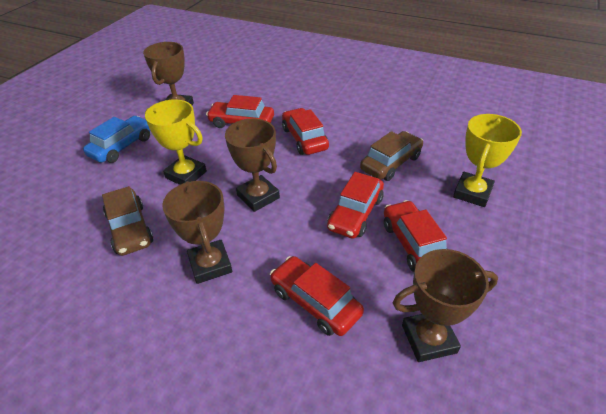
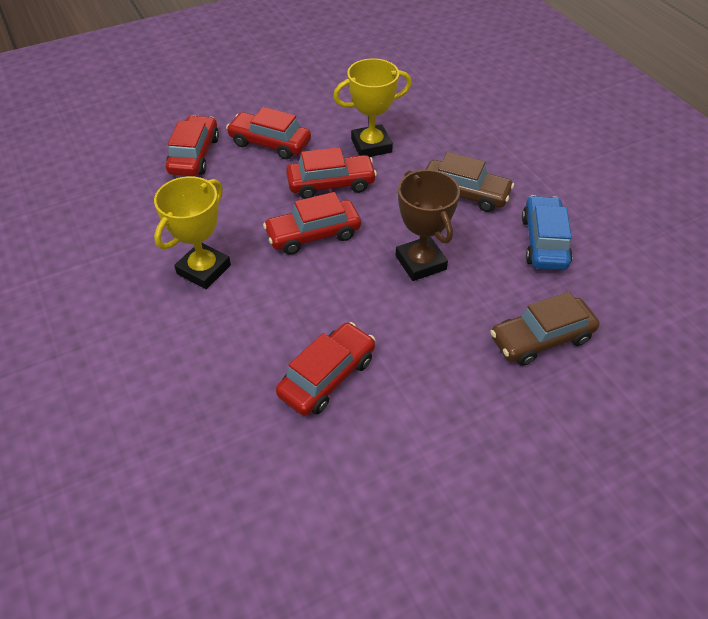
brown trophy: 4 -> 1

